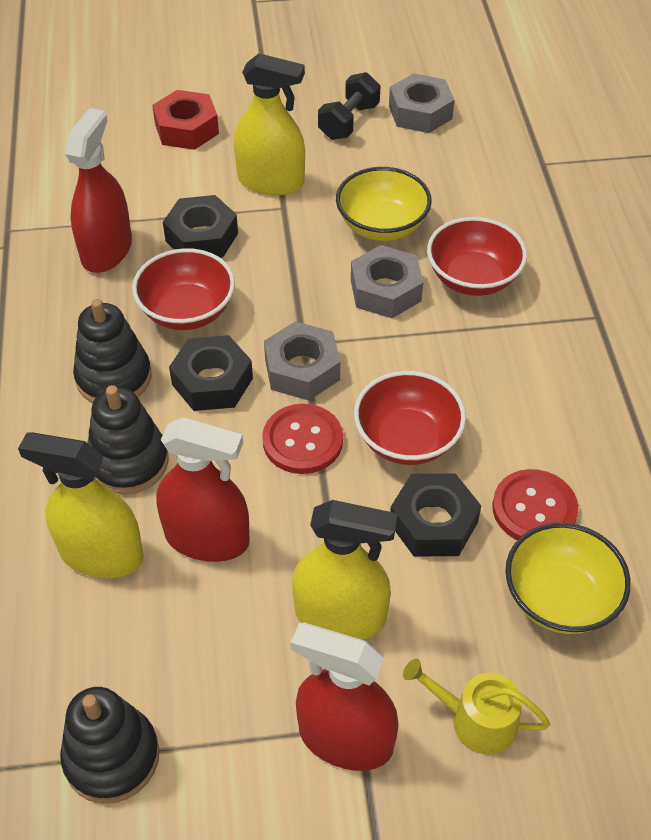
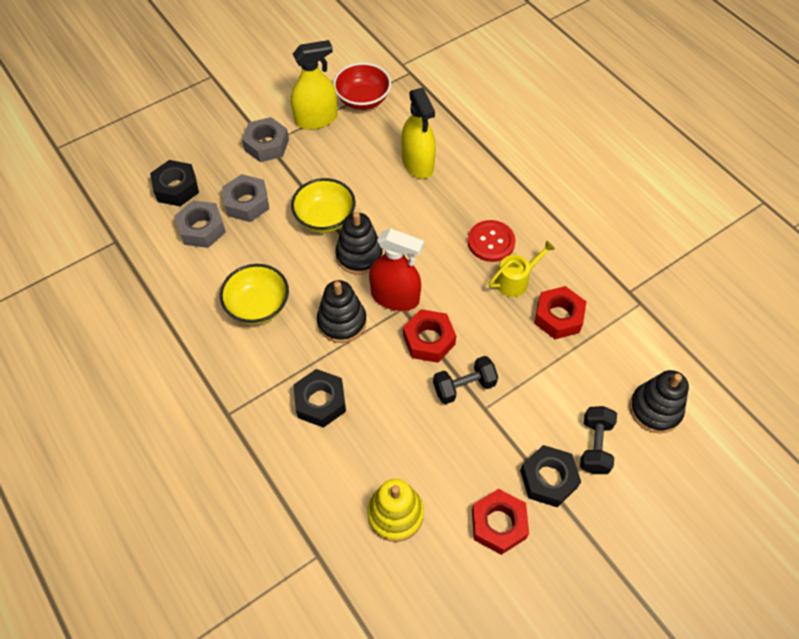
black dumbbell: 1 -> 2
red bowl: 3 -> 1
red button: 2 -> 1
red nut: 1 -> 3
red spray bottle: 3 -> 1
yellow spray bottle: 3 -> 2
yellow stacking toy: 0 -> 1

